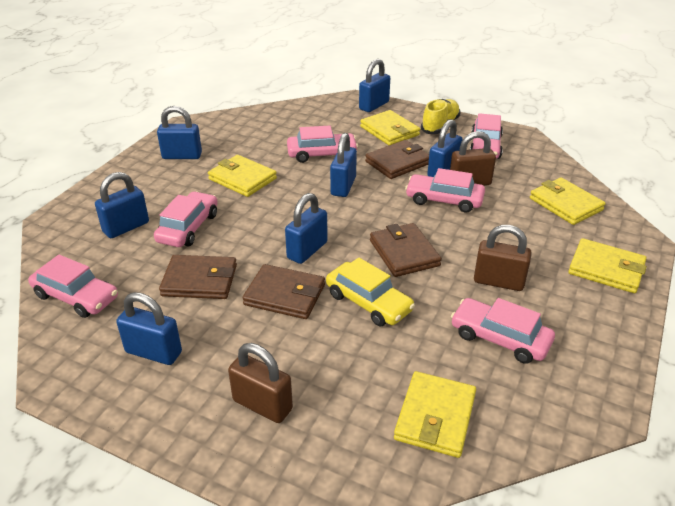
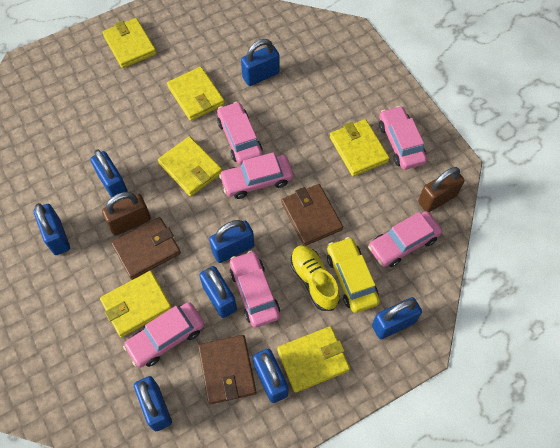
blue padlock: 7 -> 8
brown padlock: 3 -> 2
brown wallet: 4 -> 3
yellow wallet: 5 -> 6

